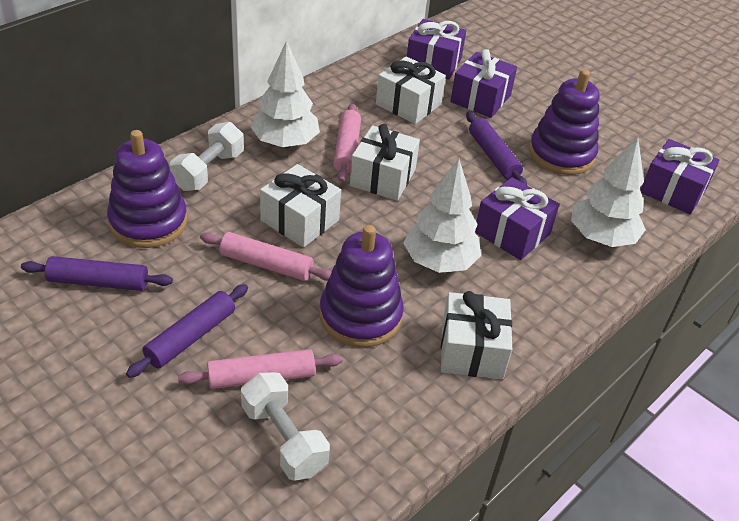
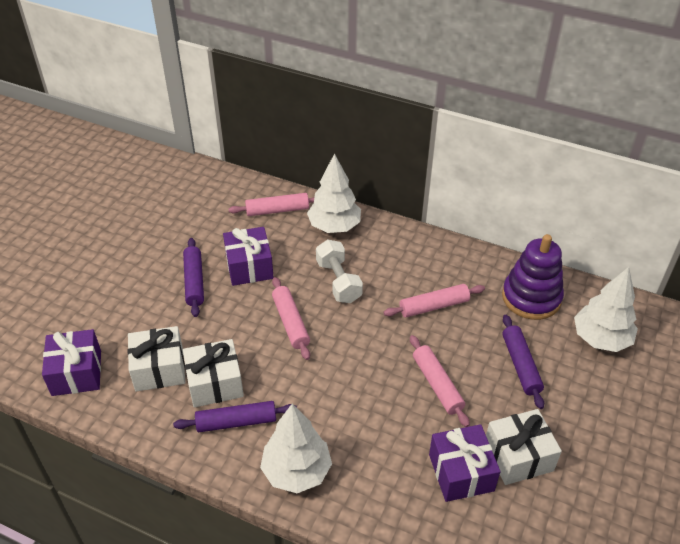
pink rolling pin: 3 -> 4
purple gift: 4 -> 3
purple stacking toy: 3 -> 1
white dumbbell: 2 -> 1
white gift: 4 -> 3

